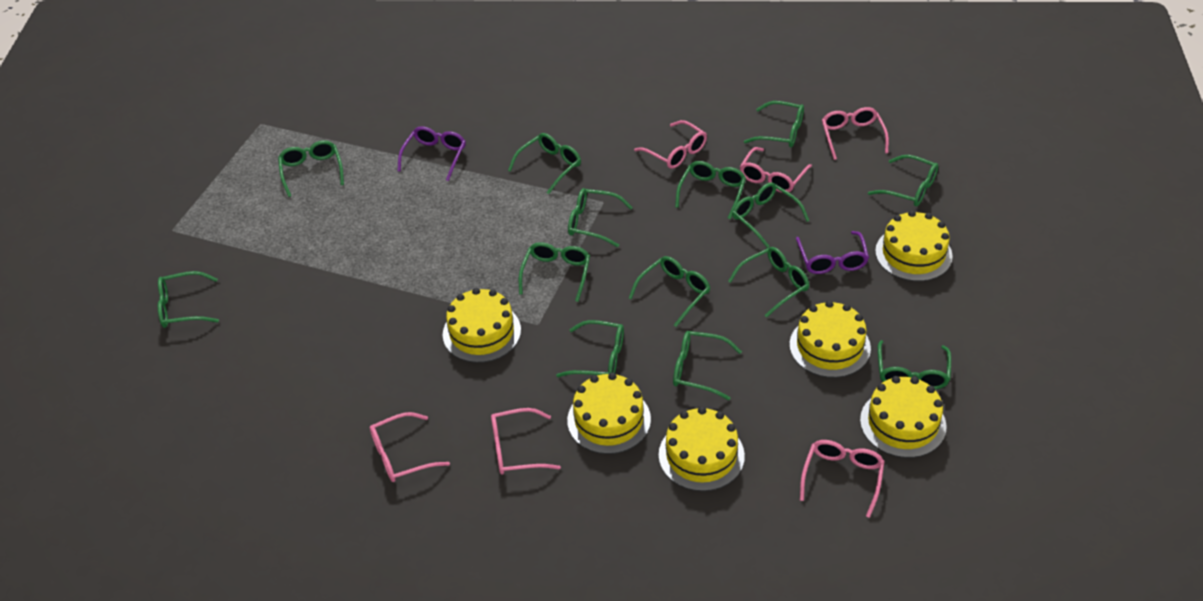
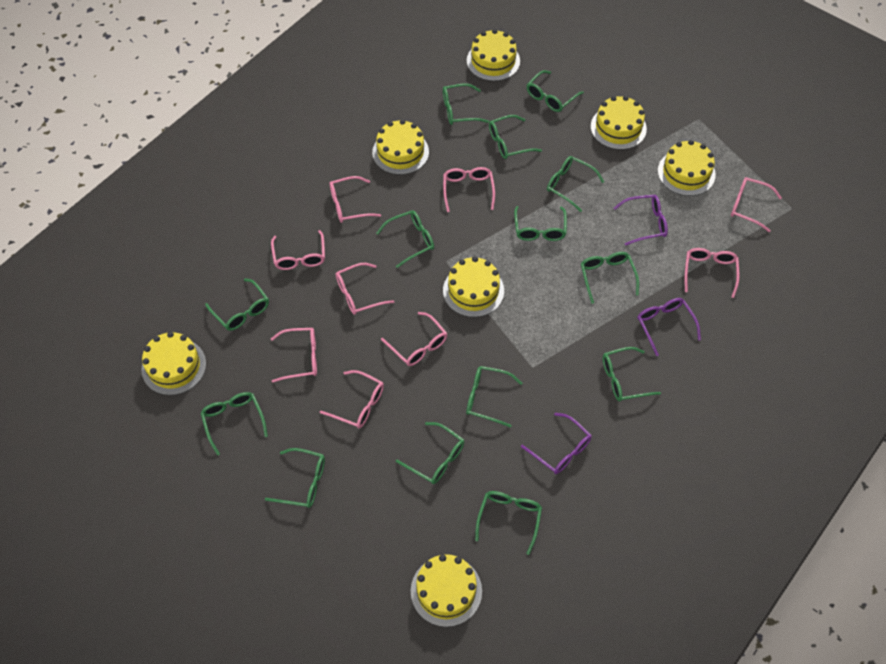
pink glasses: 6 -> 9
purple glasses: 2 -> 3
yellow cake: 6 -> 7

